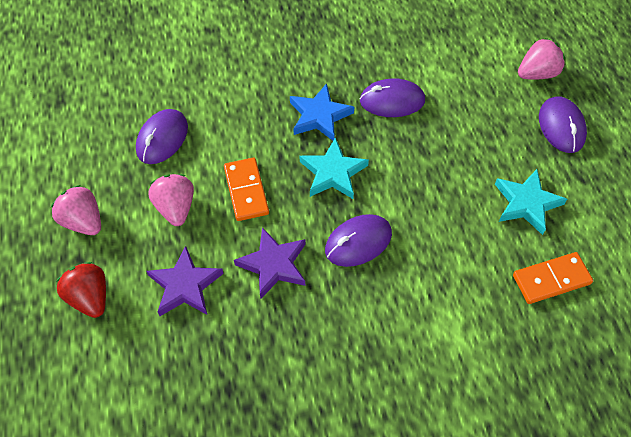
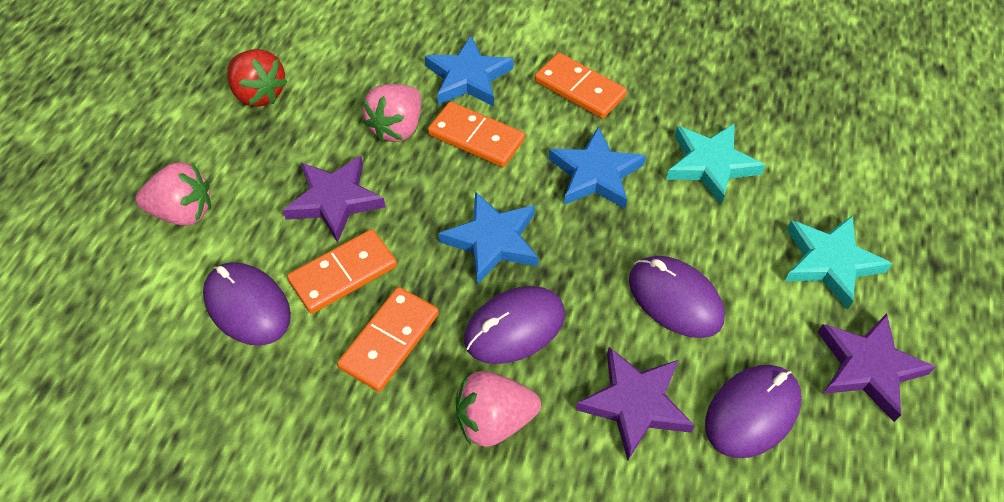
blue star: 1 -> 3
orange domino: 2 -> 4
purple star: 2 -> 3

